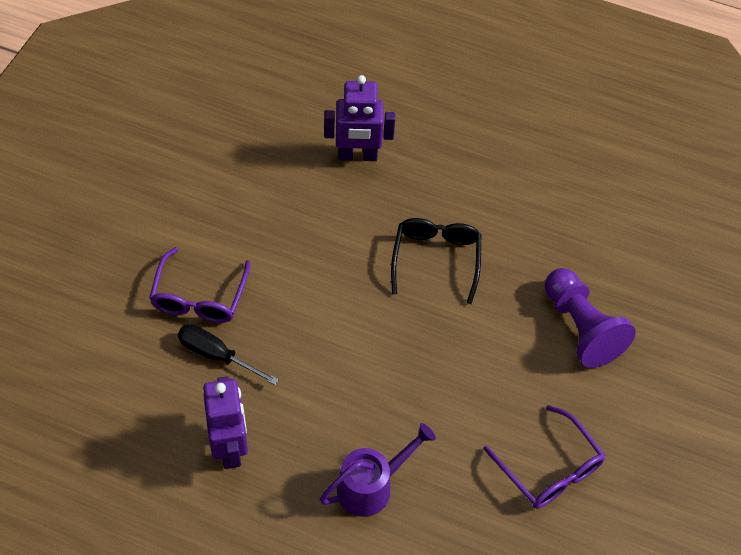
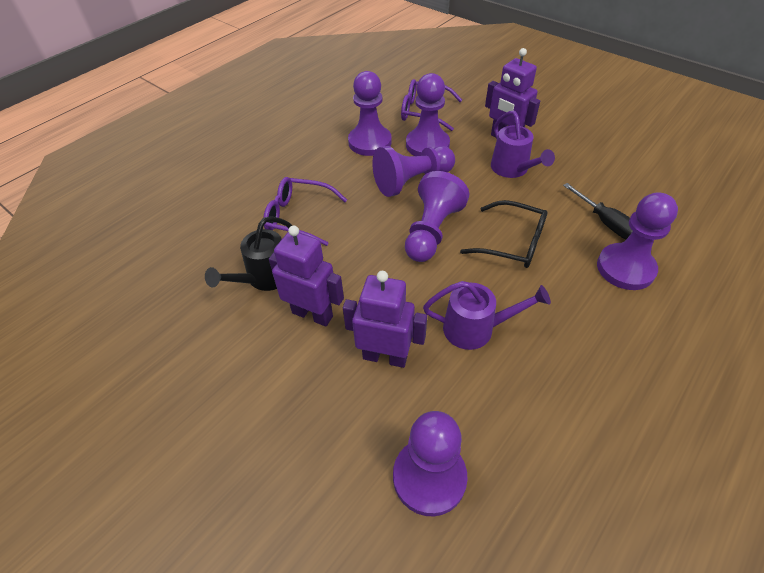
black watering can: 0 -> 1
purple pawn: 1 -> 6
purple robot: 2 -> 3
purple watering can: 1 -> 2

